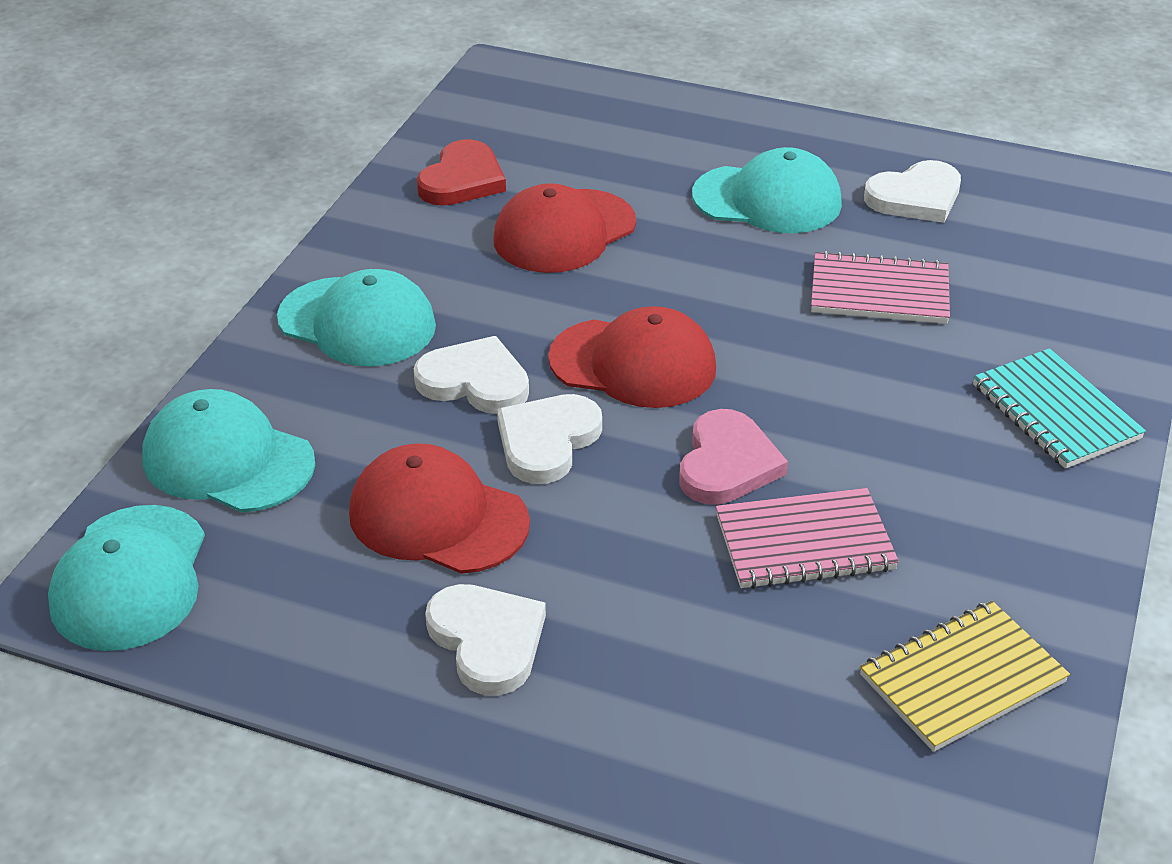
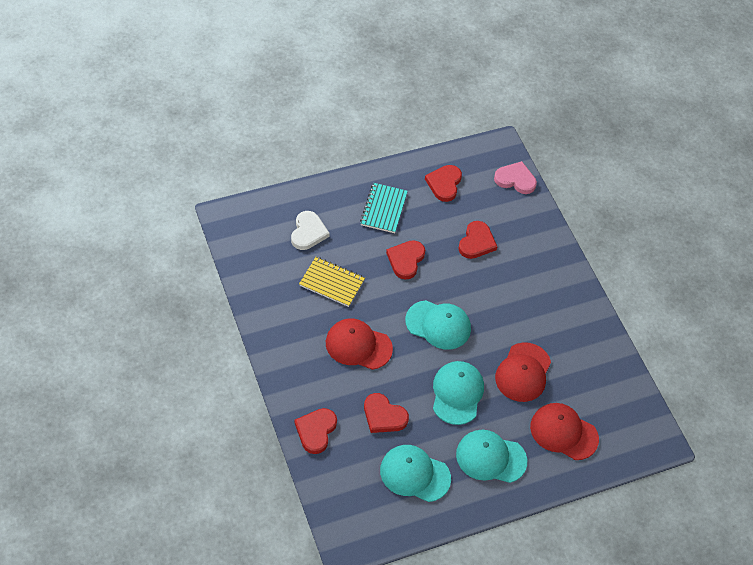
pink notebook: 2 -> 0
red heart: 1 -> 5
white heart: 4 -> 1

